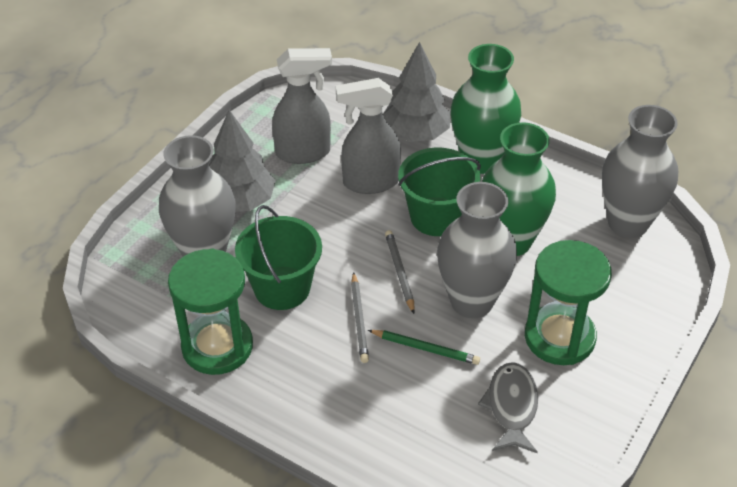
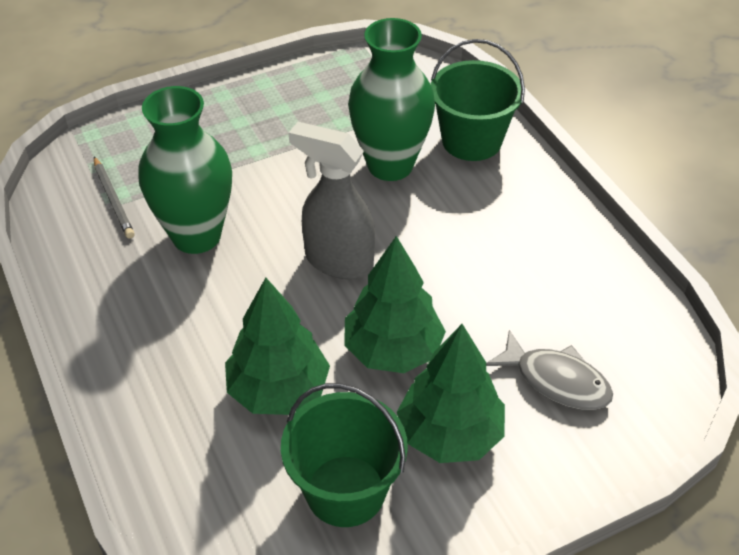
green hourglass: 2 -> 0
green pencil: 1 -> 0
green tree: 0 -> 3
grey pencil: 2 -> 1
grey spray bottle: 2 -> 1
grey tree: 2 -> 0
grey vase: 3 -> 0

